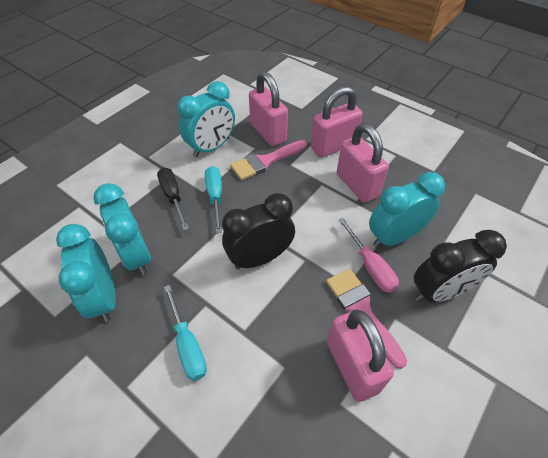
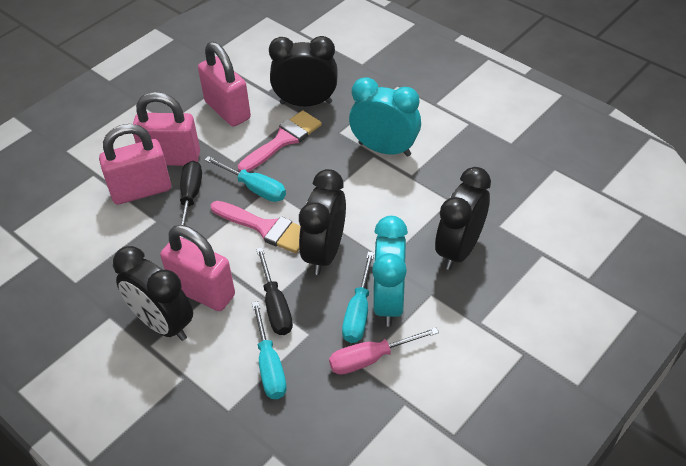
black clock: 2 -> 4
black screwdriver: 1 -> 2
turquoise clock: 4 -> 2
turquoise screwdriver: 2 -> 3

